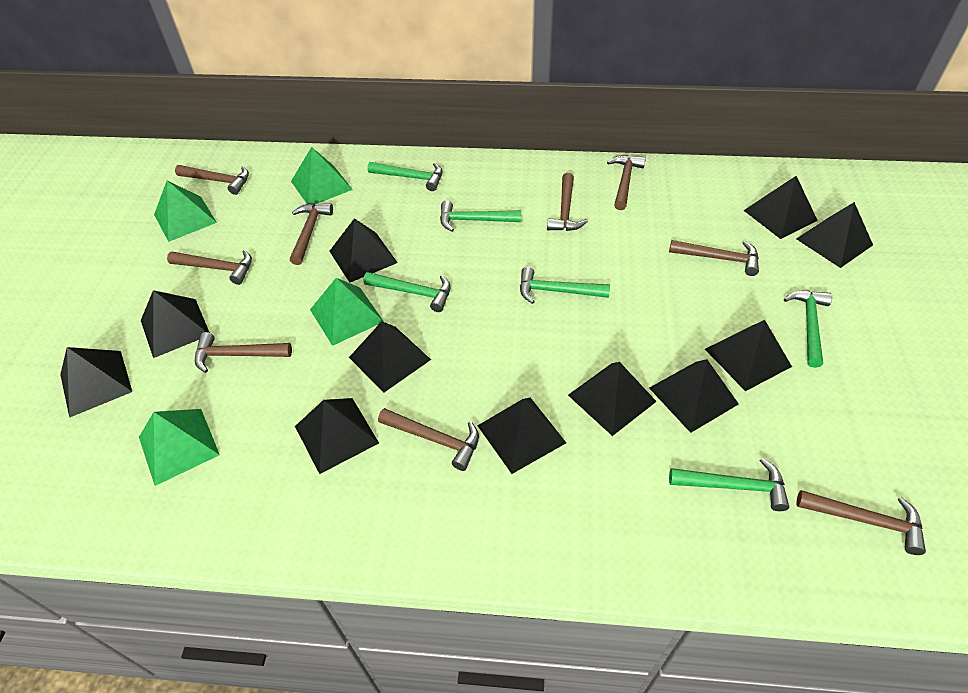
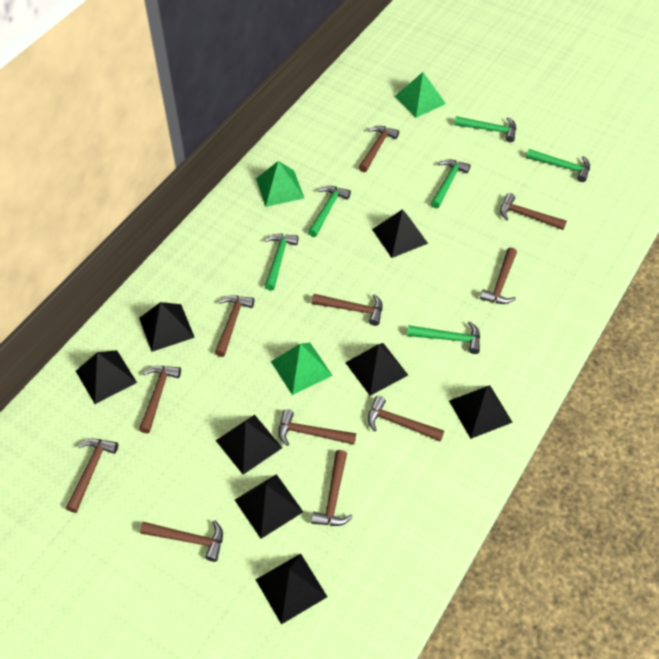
black pyramid: 11 -> 8
brown hammer: 9 -> 11
green pyramid: 4 -> 3

